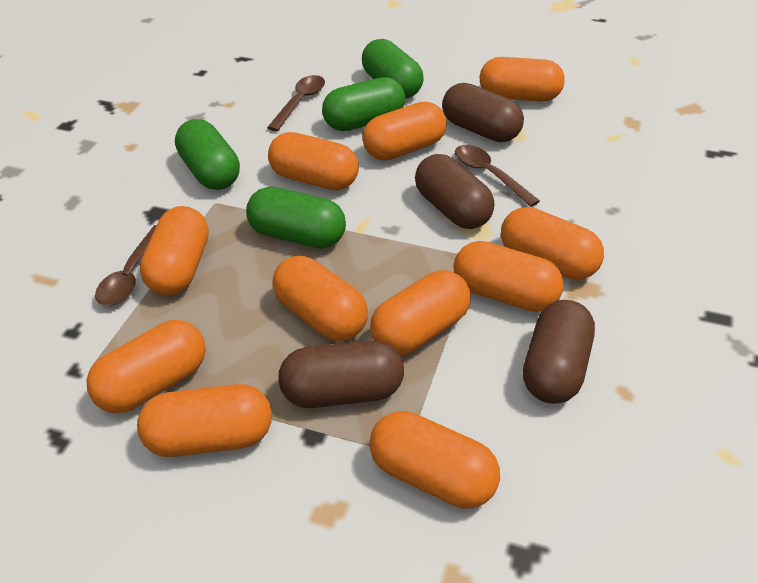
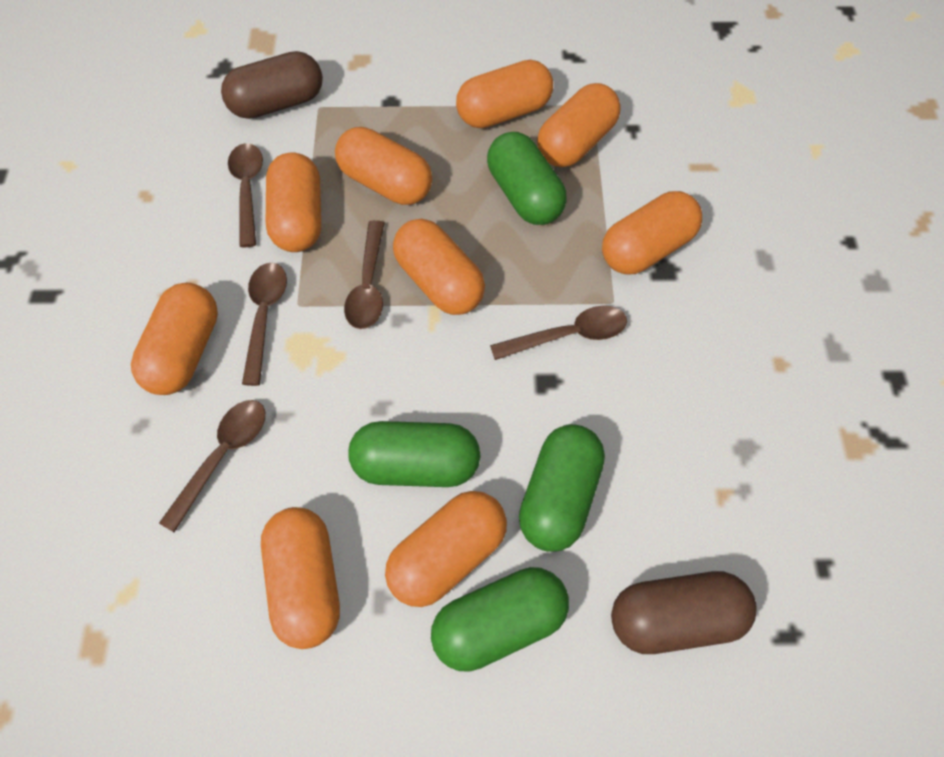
brown capsule: 4 -> 2
brown spoon: 3 -> 5
orange capsule: 11 -> 9

